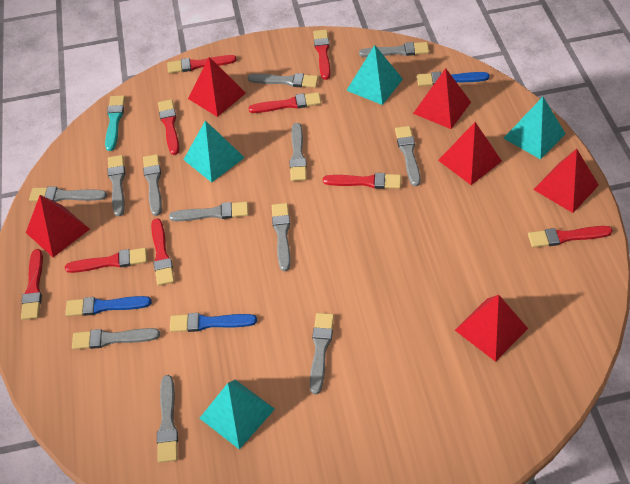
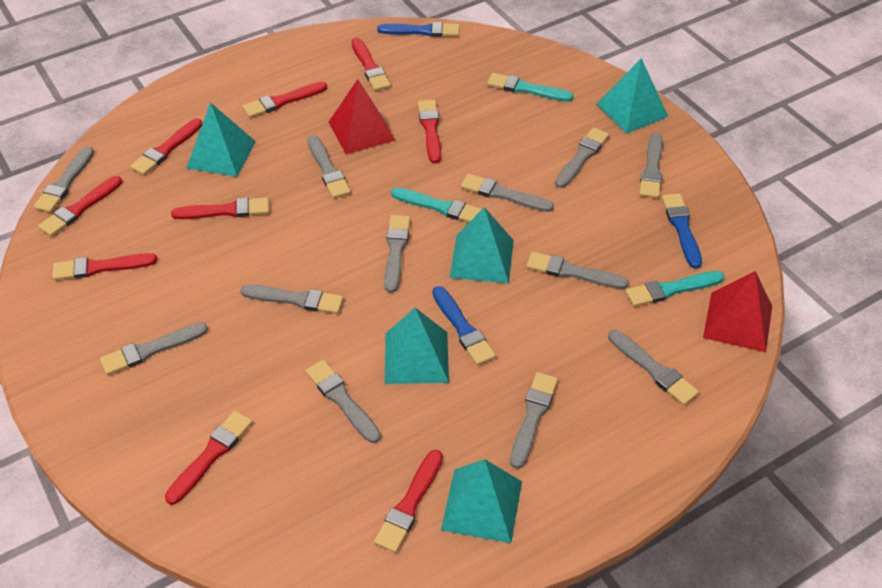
red pyramid: 6 -> 2
turquoise brush: 1 -> 3
turquoise pyramid: 4 -> 5

